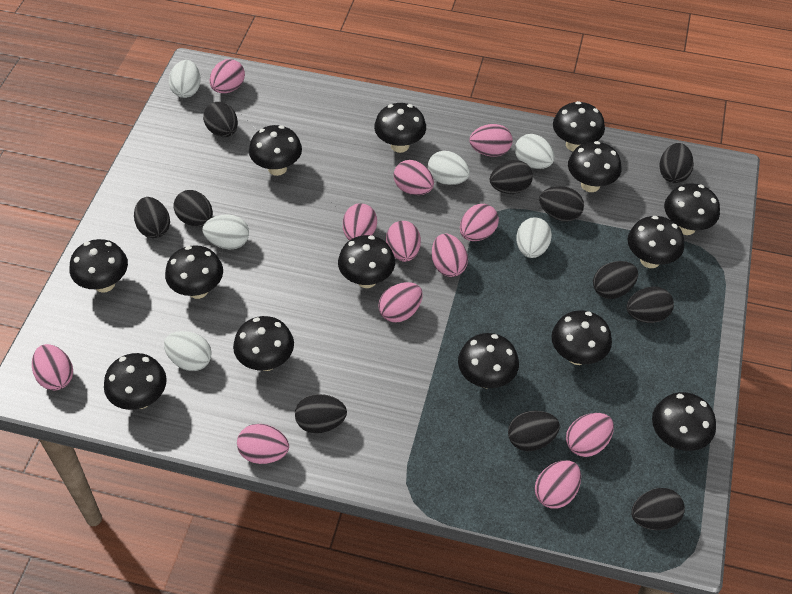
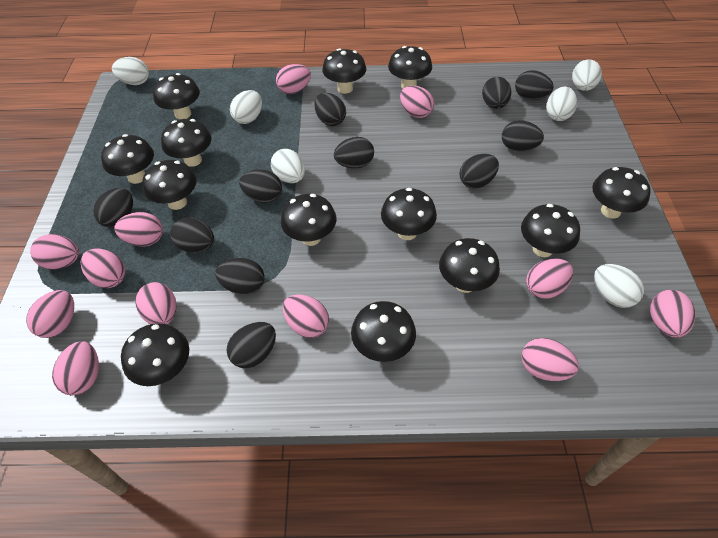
black mushroom: 14 -> 13

